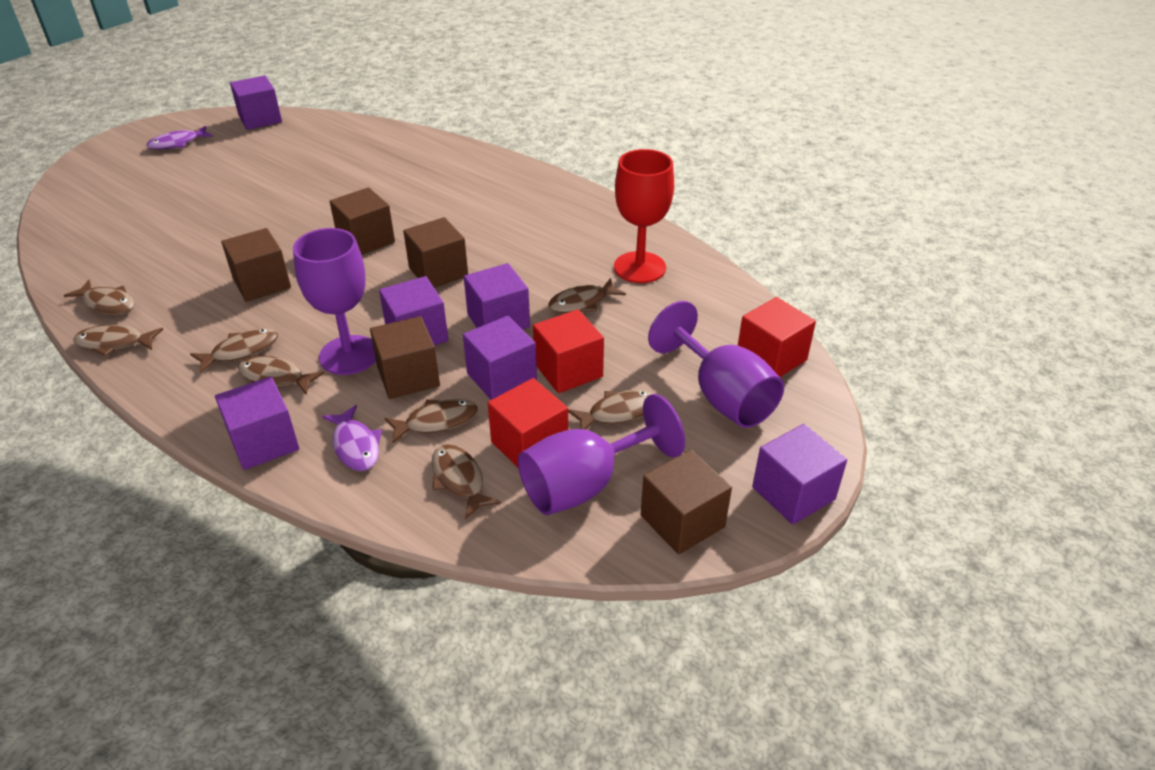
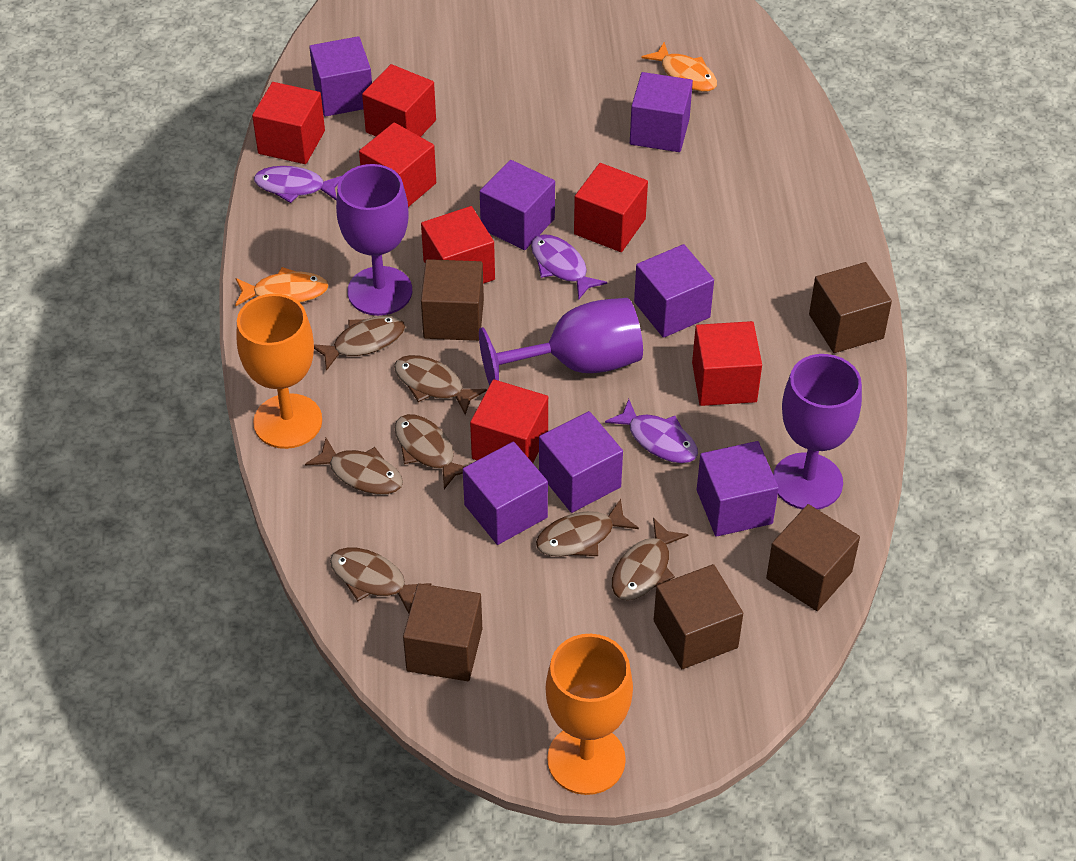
brown fish: 8 -> 7
orange fish: 0 -> 2
orange goblet: 0 -> 2
purple cube: 6 -> 7
purple fish: 2 -> 3
red cube: 3 -> 7
red goblet: 1 -> 0

